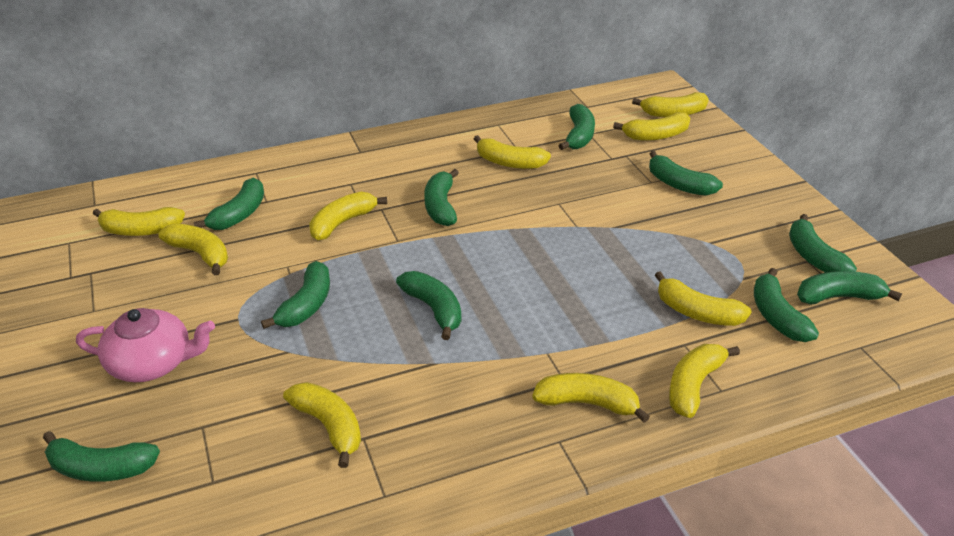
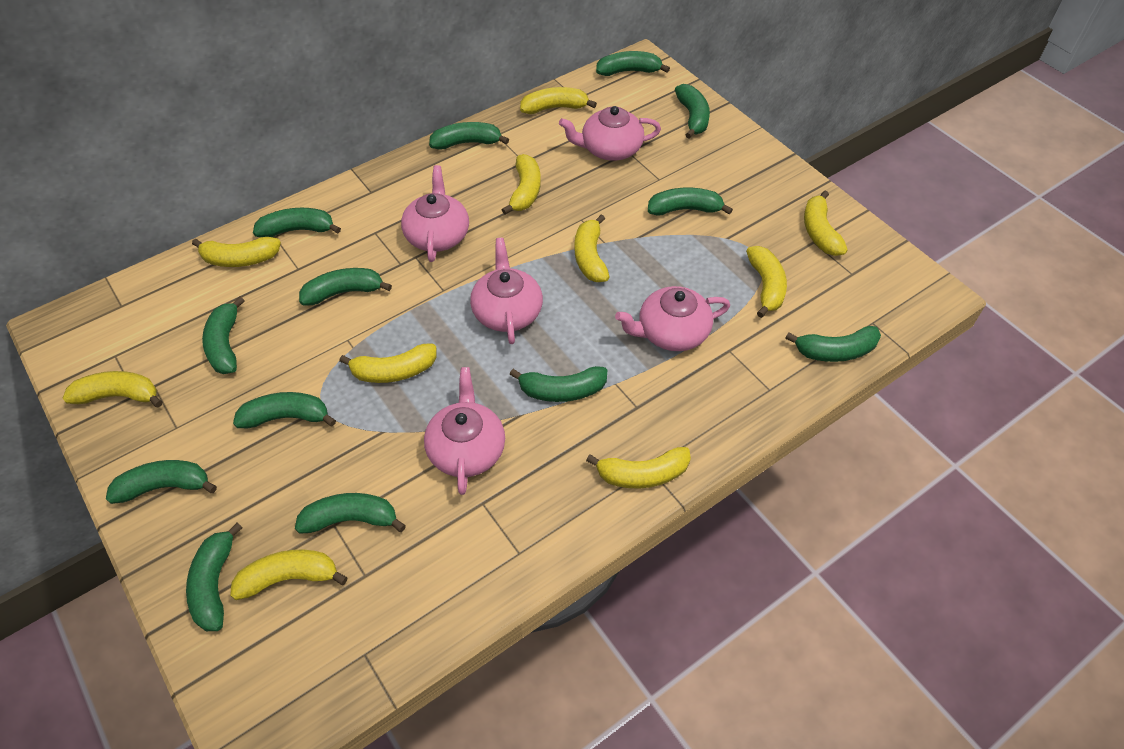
green banana: 10 -> 13
pink teapot: 1 -> 5

